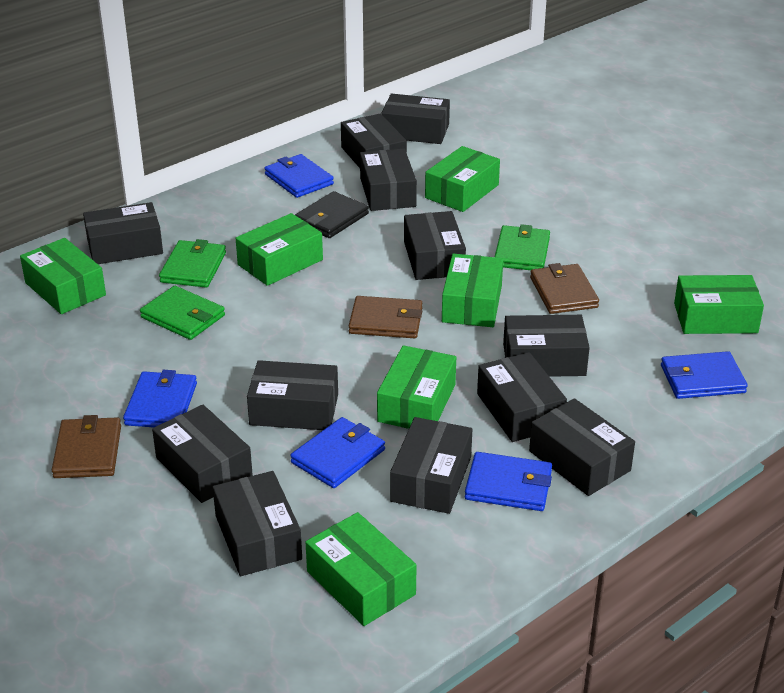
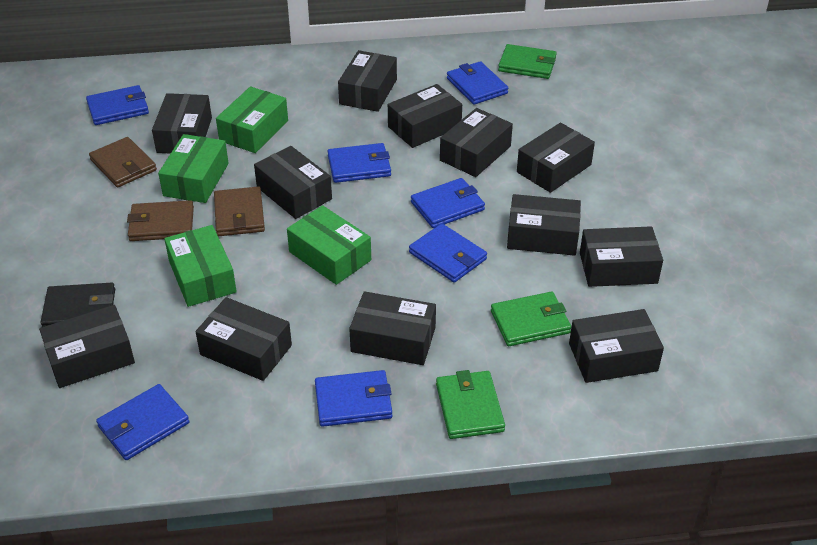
blue wallet: 5 -> 7
green box: 7 -> 4

